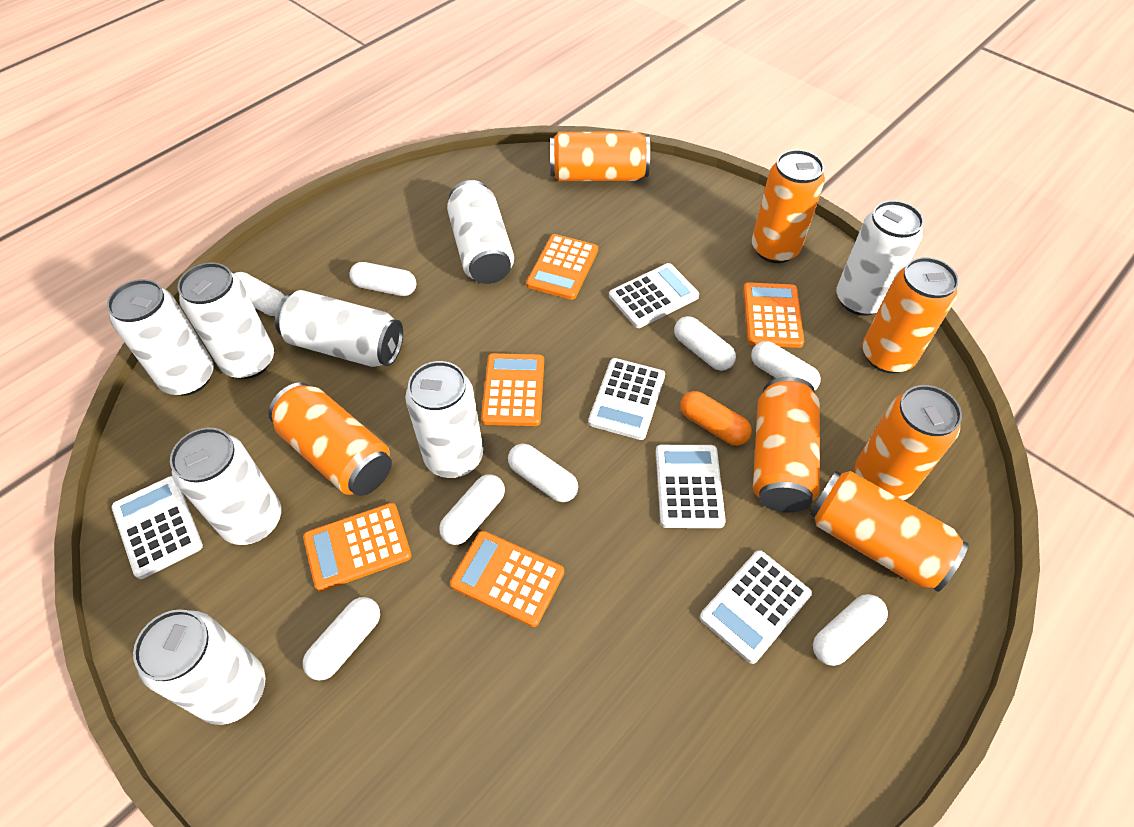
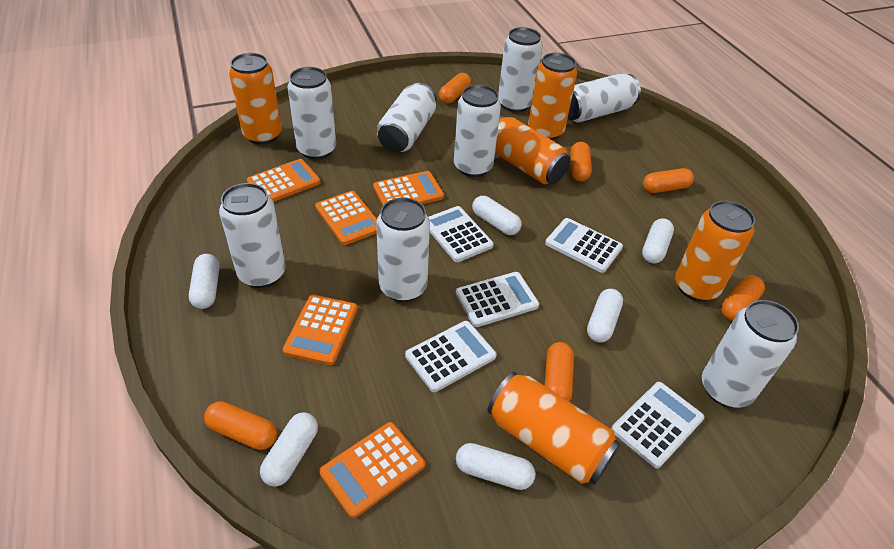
orange can: 7 -> 5
orange capsule: 1 -> 6
white capsule: 8 -> 6

